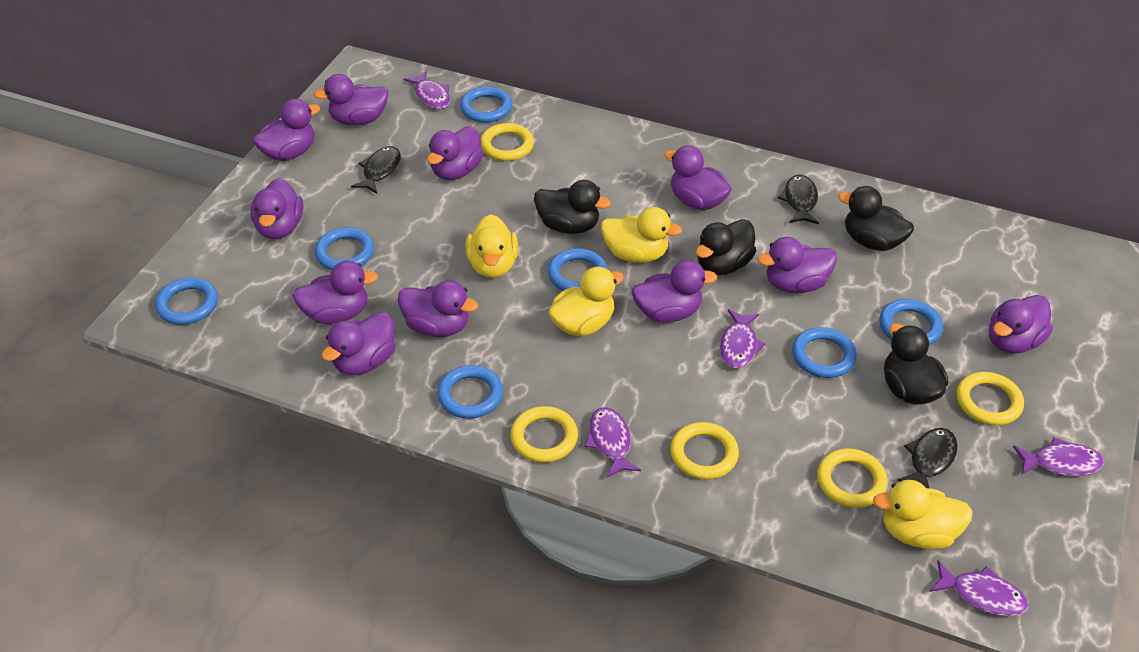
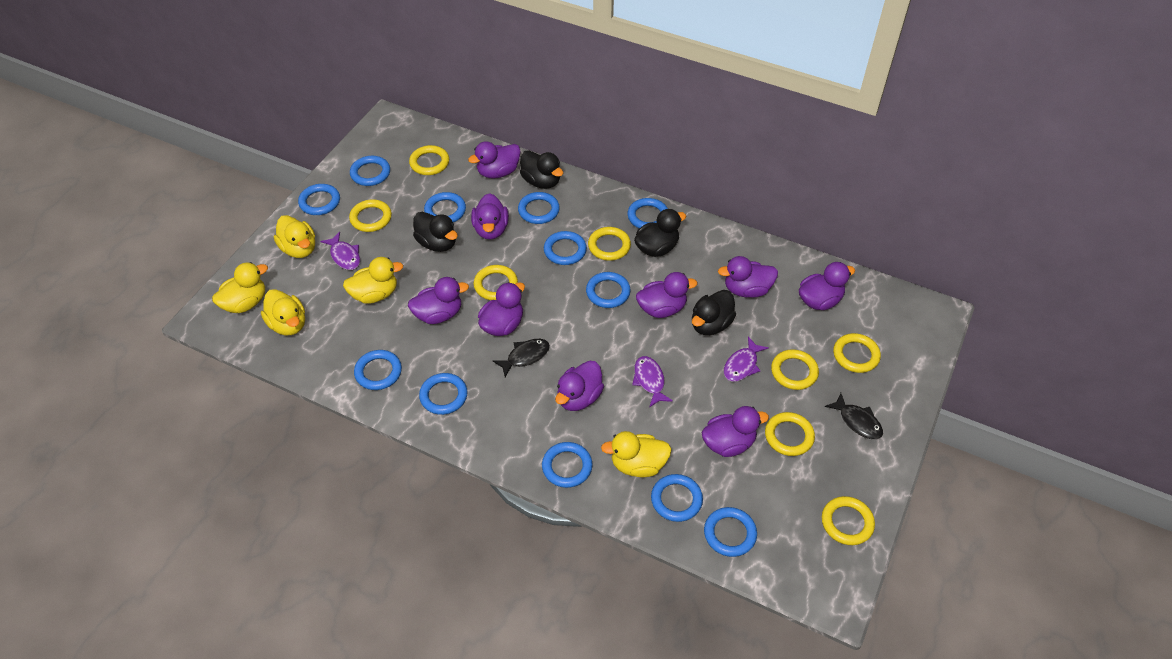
black fish: 3 -> 2
blue ring: 7 -> 12
purple duck: 11 -> 9
purple fish: 5 -> 3
yellow duck: 4 -> 5
yellow ring: 5 -> 8

